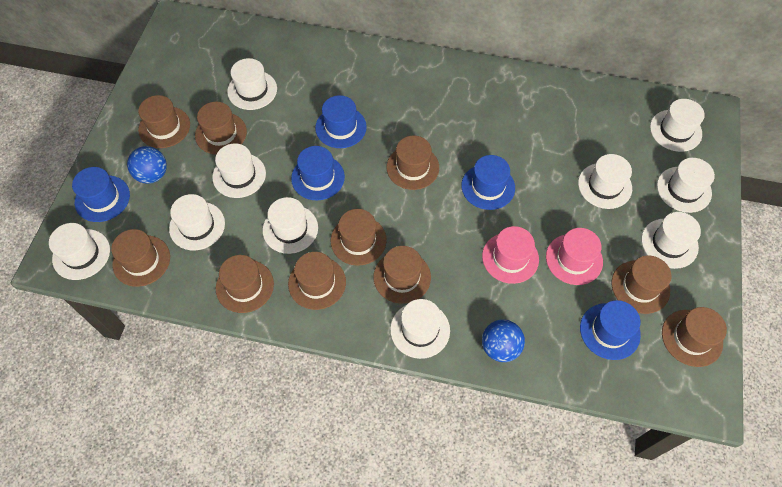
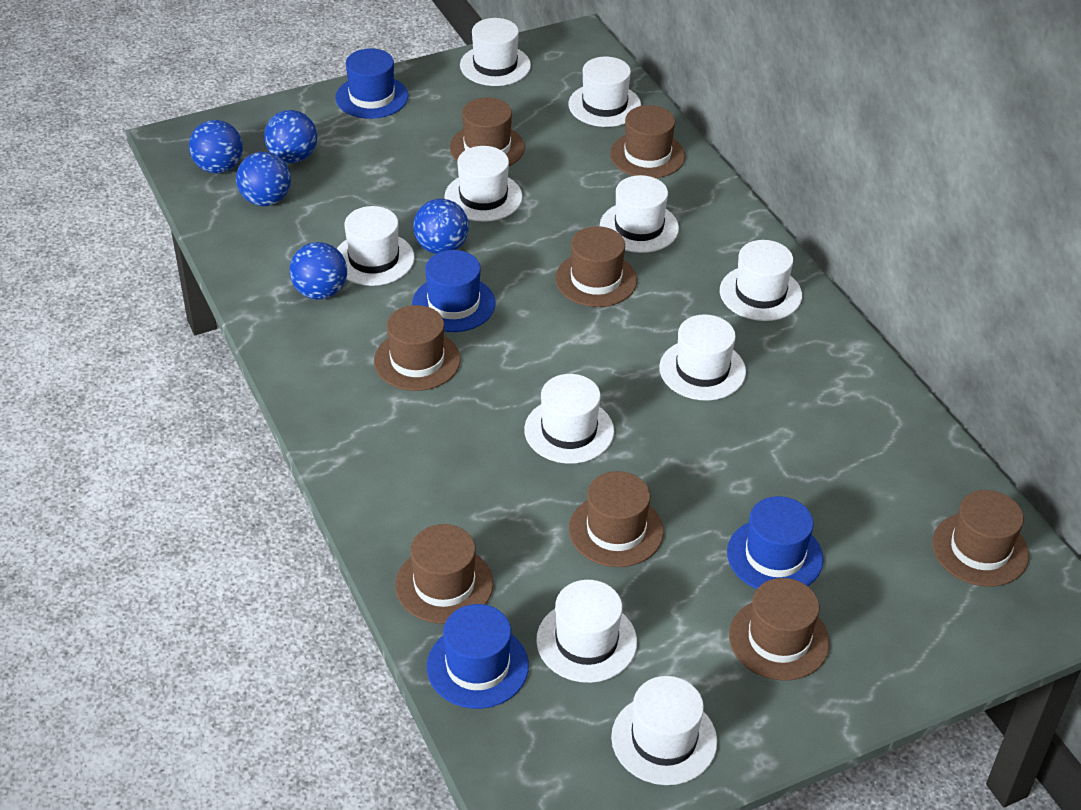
blue ball: 2 -> 5
blue hat: 5 -> 4
brown hat: 10 -> 8
pink hat: 2 -> 0

